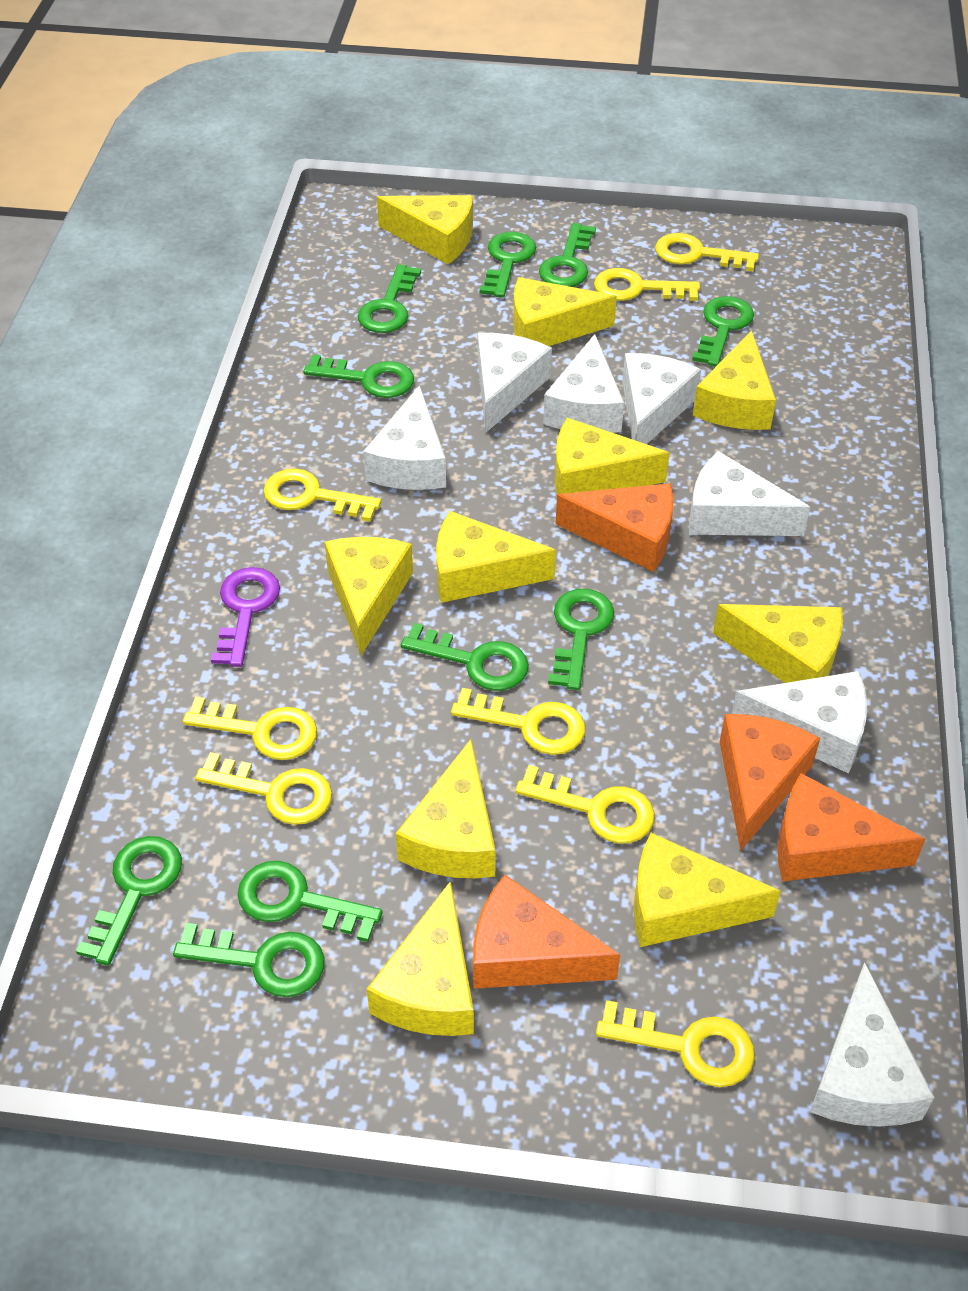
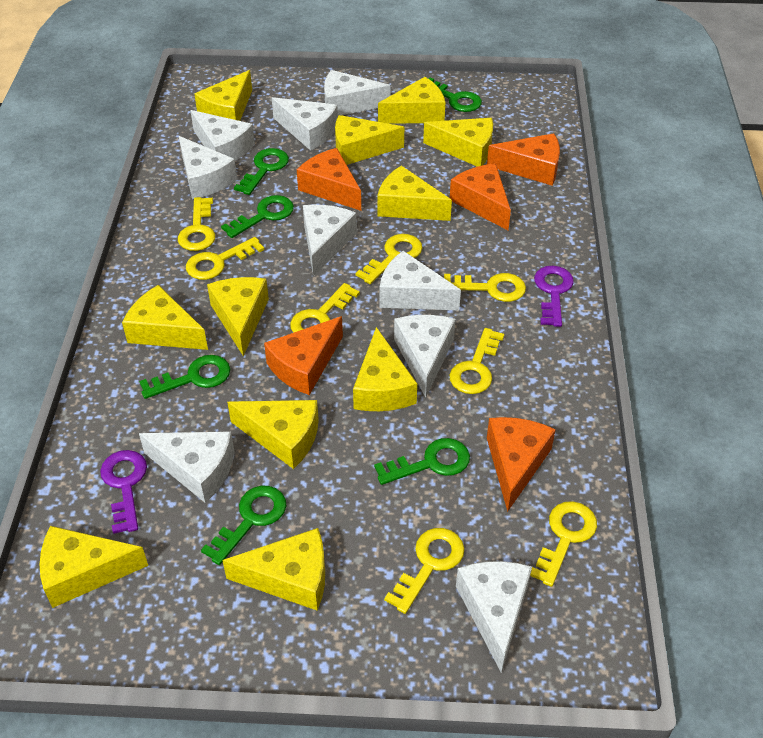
green key: 10 -> 6
orange cheese: 4 -> 5
purple key: 1 -> 2
white cheese: 7 -> 9
yellow cheese: 10 -> 11

